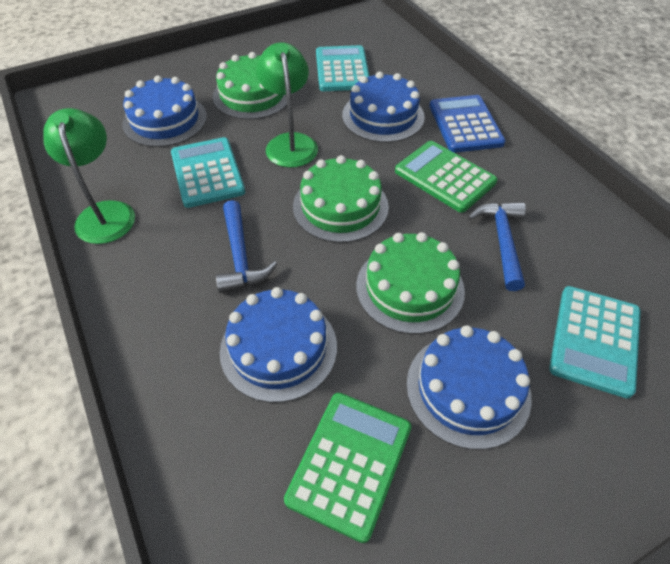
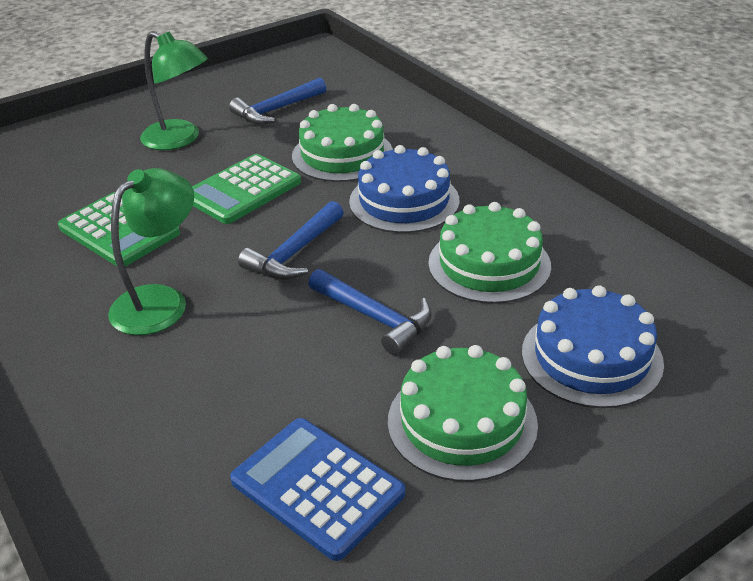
blue cake: 4 -> 2
blue hammer: 2 -> 3
turquoise calculator: 3 -> 0

